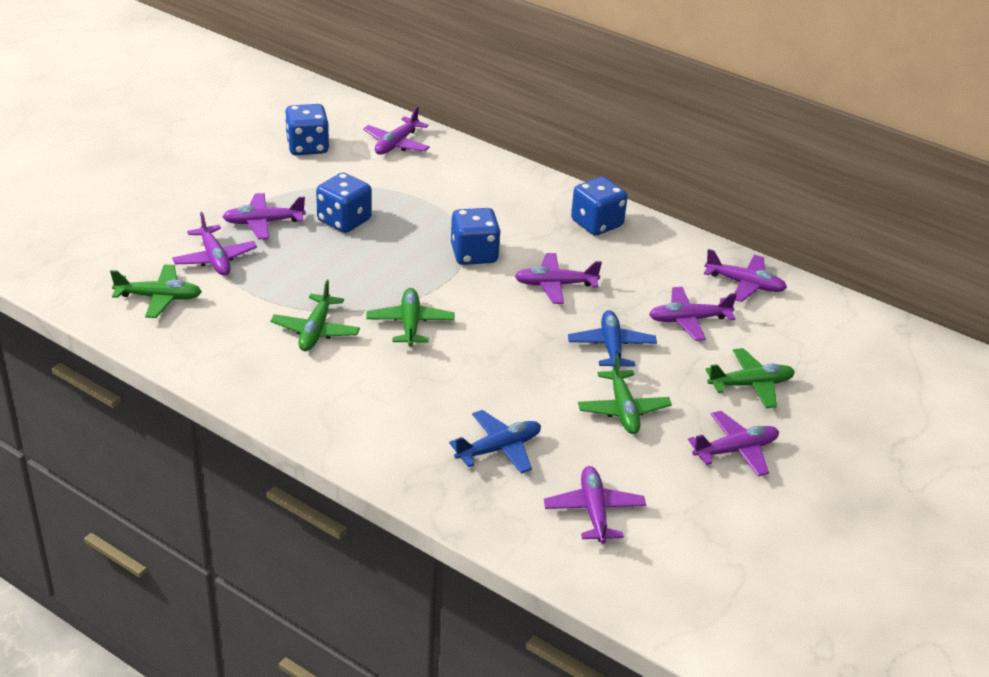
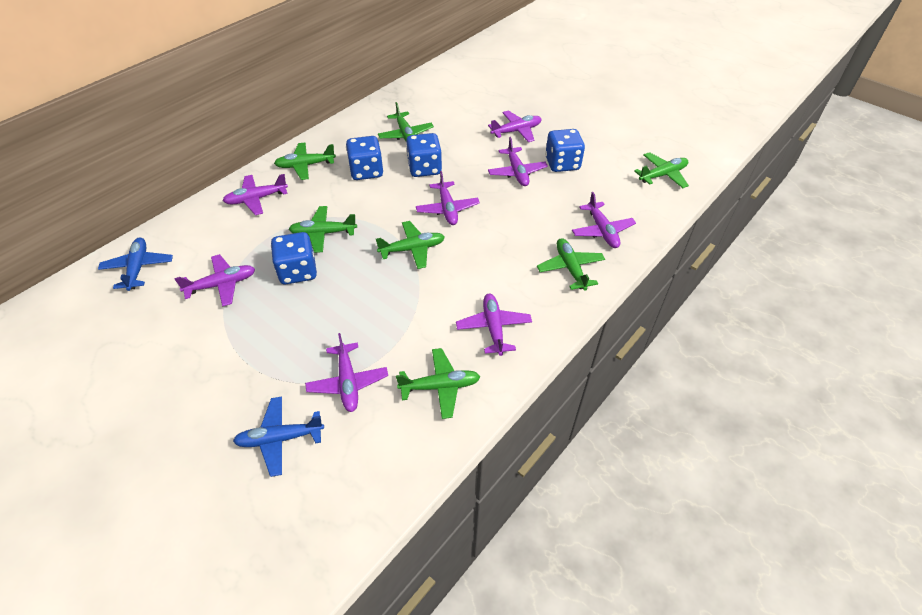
green plane: 5 -> 7

